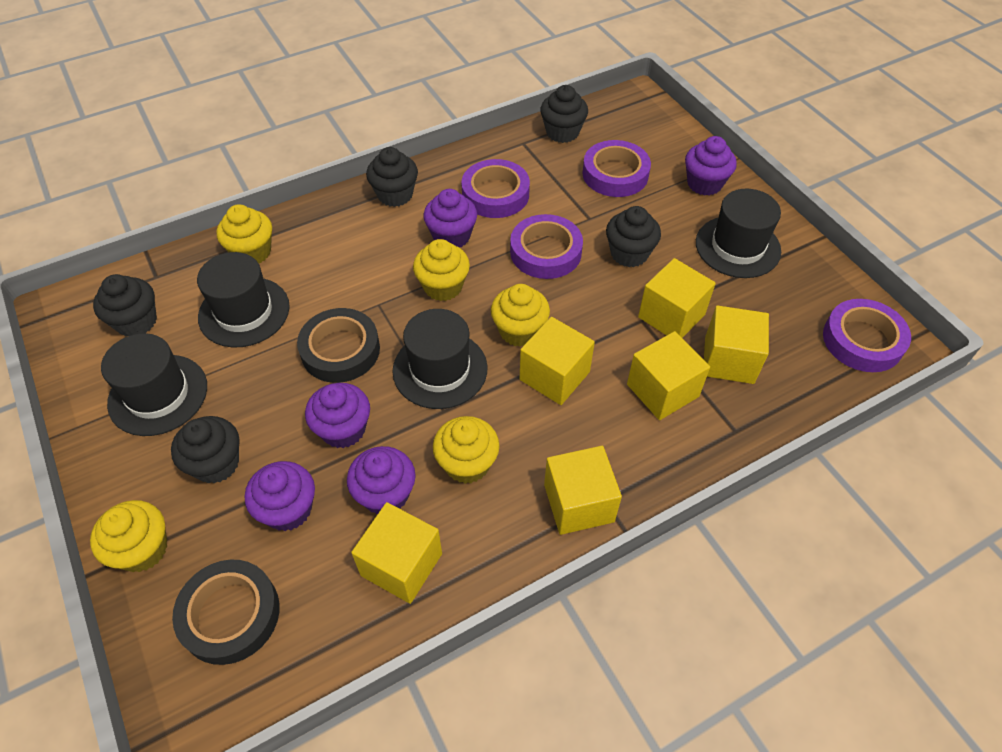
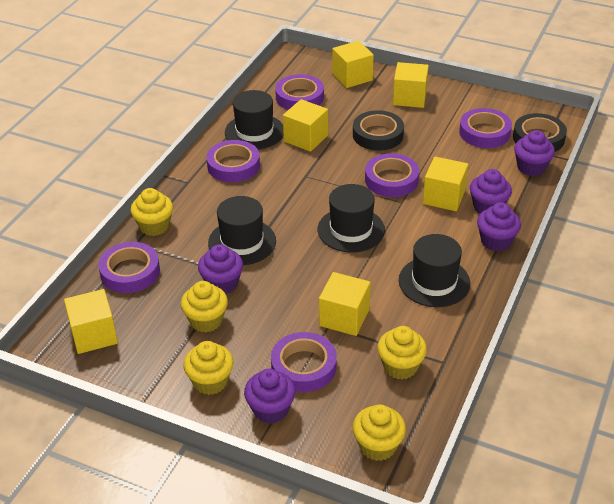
black cupcake: 5 -> 0
purple tape: 4 -> 6

